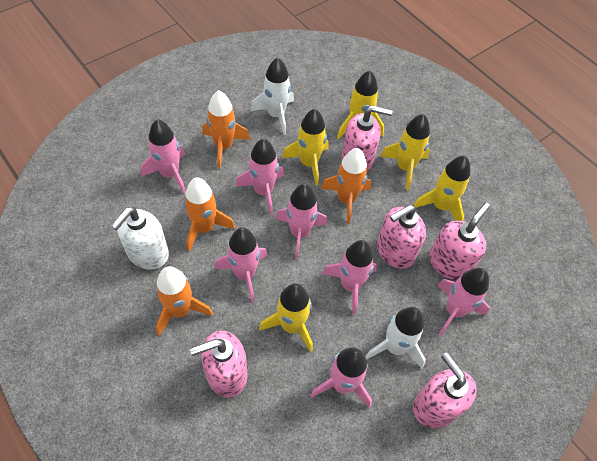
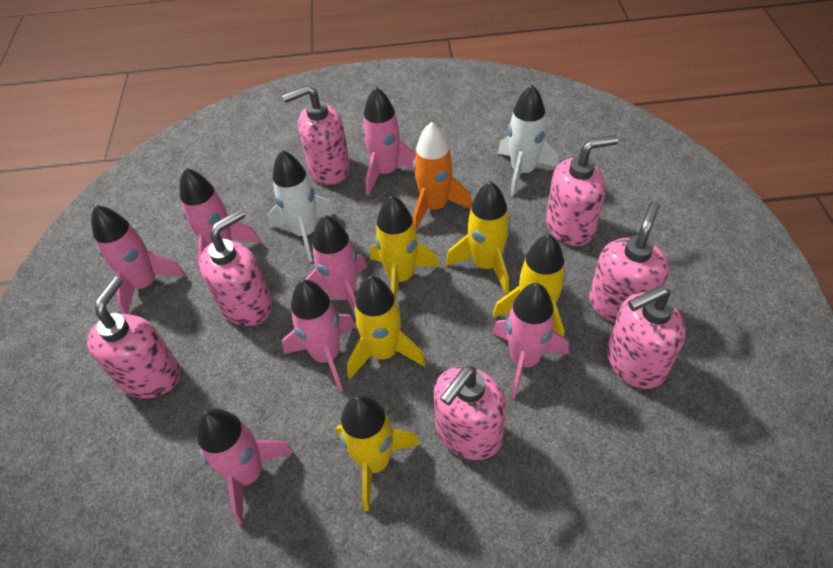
orange rocket: 4 -> 1
pink soap dispenser: 5 -> 7
white soap dispenser: 1 -> 0

